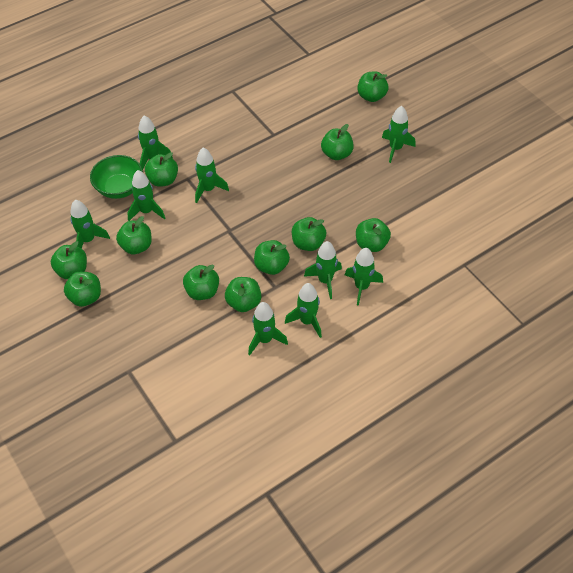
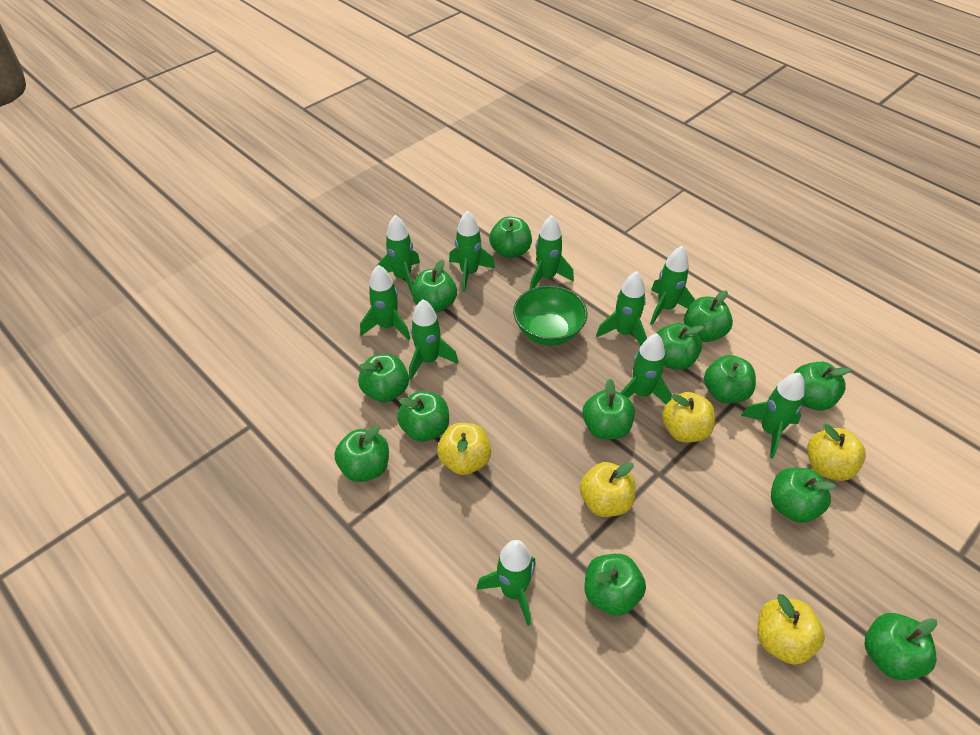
green apple: 11 -> 13
green rocket: 9 -> 10
yellow apple: 0 -> 5

